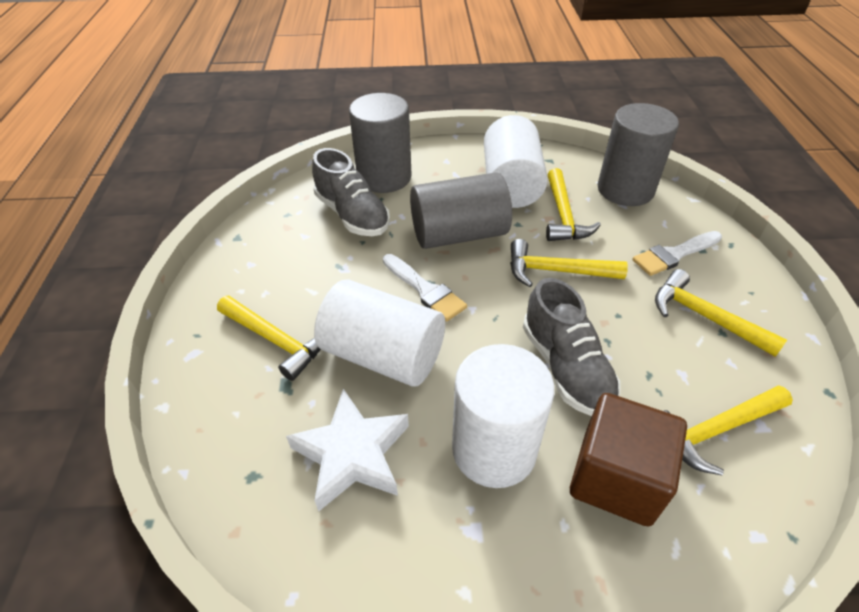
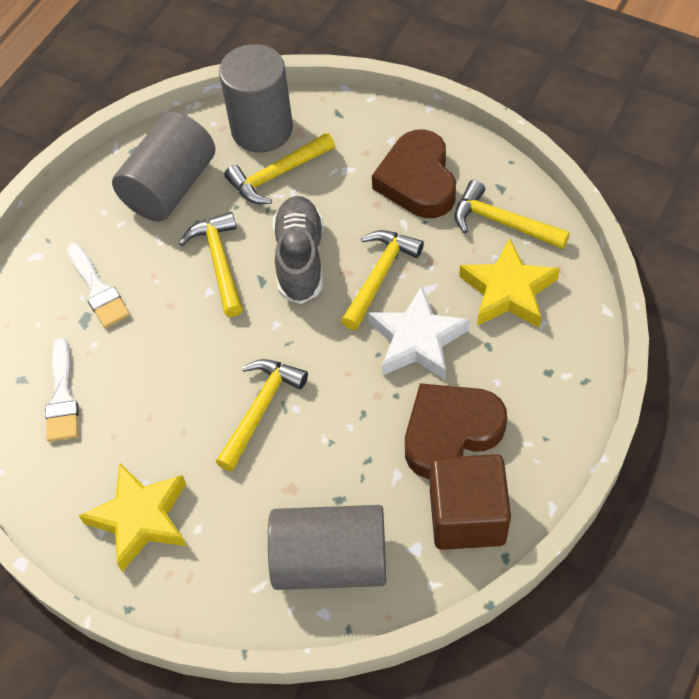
brown heart: 0 -> 2
grey shoe: 2 -> 1
white cylinder: 3 -> 0
yellow star: 0 -> 2

